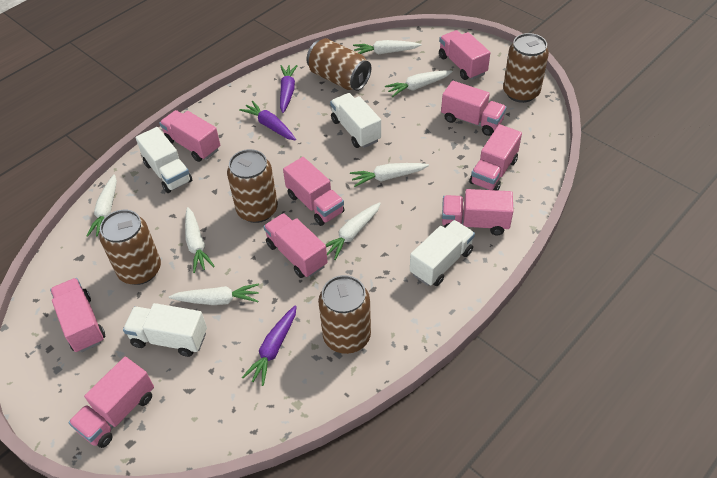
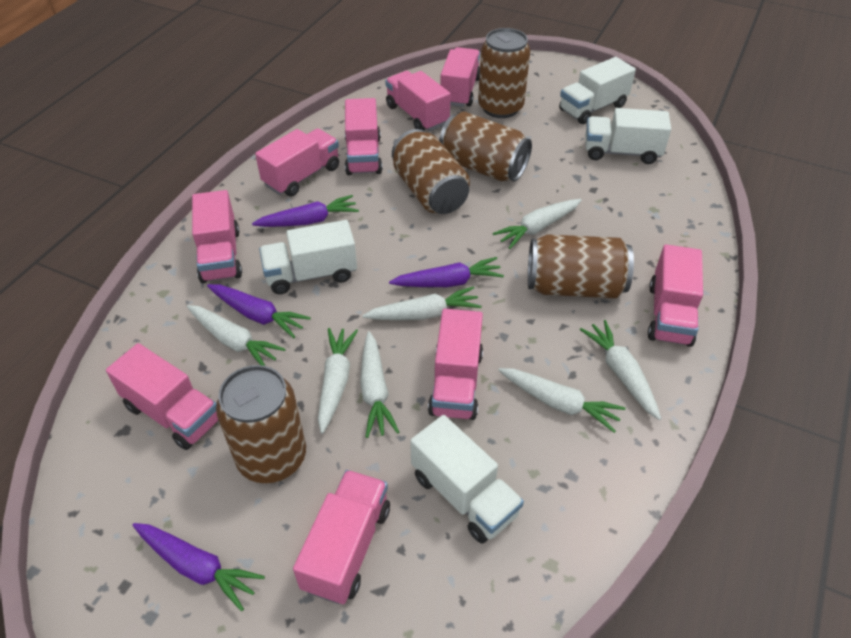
purple carrot: 3 -> 4

